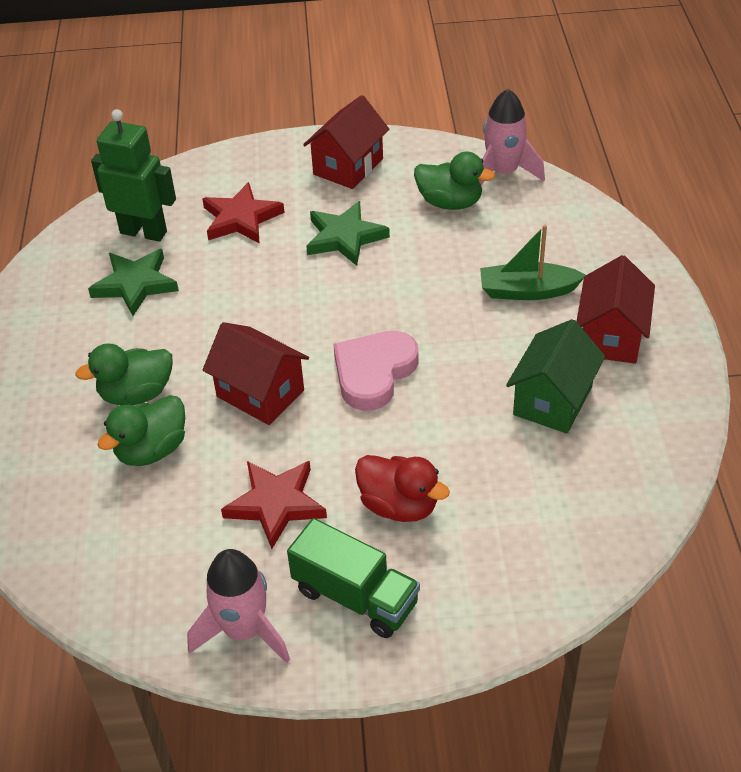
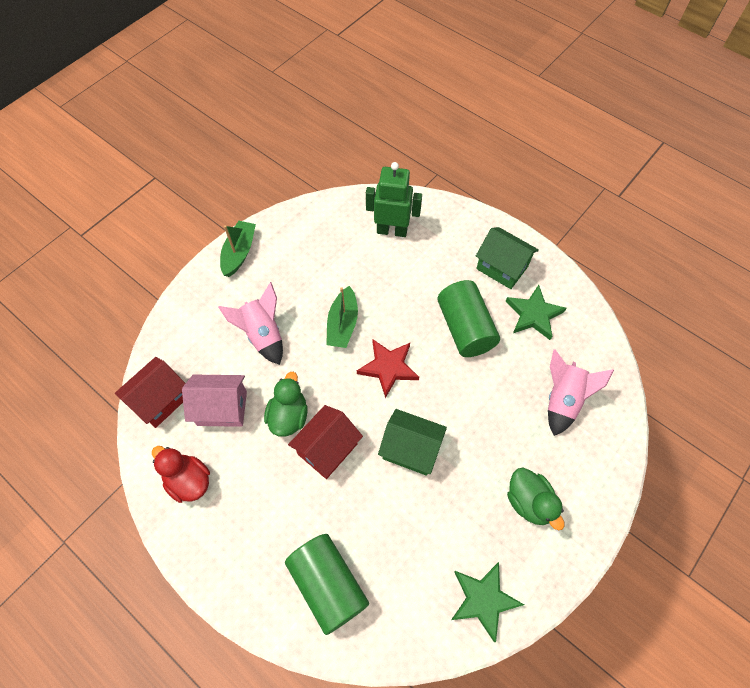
green boat: 1 -> 2
green cylinder: 0 -> 2
green duck: 3 -> 2
green house: 1 -> 2
green truck: 1 -> 0
pink heart: 1 -> 0
pink house: 0 -> 1
red house: 3 -> 2
red star: 2 -> 1

